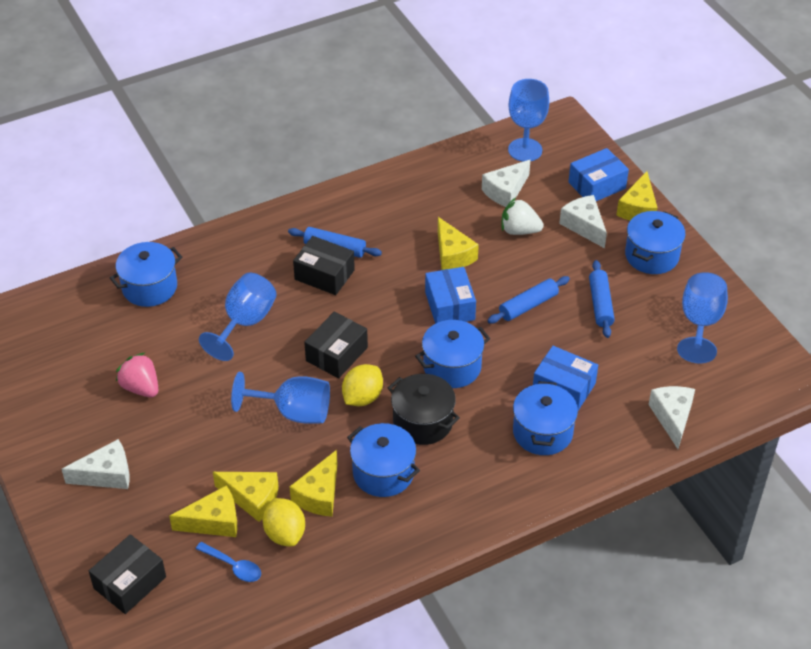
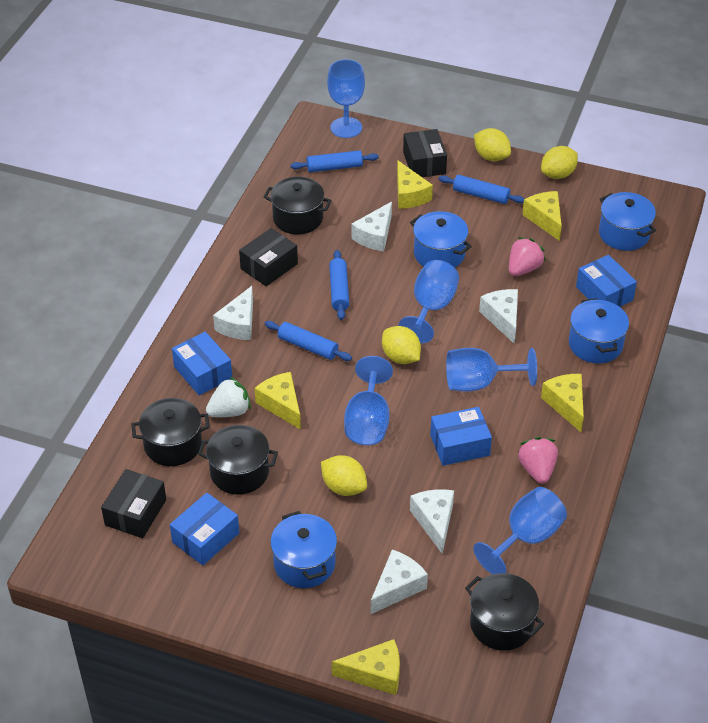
black pot: 1 -> 4
blue box: 3 -> 4
blue goblet: 4 -> 5
blue pot: 5 -> 4
blue rolling pin: 3 -> 4
blue spoon: 1 -> 0
pink strawberry: 1 -> 2
white cheese: 4 -> 5
yellow lemon: 2 -> 4

